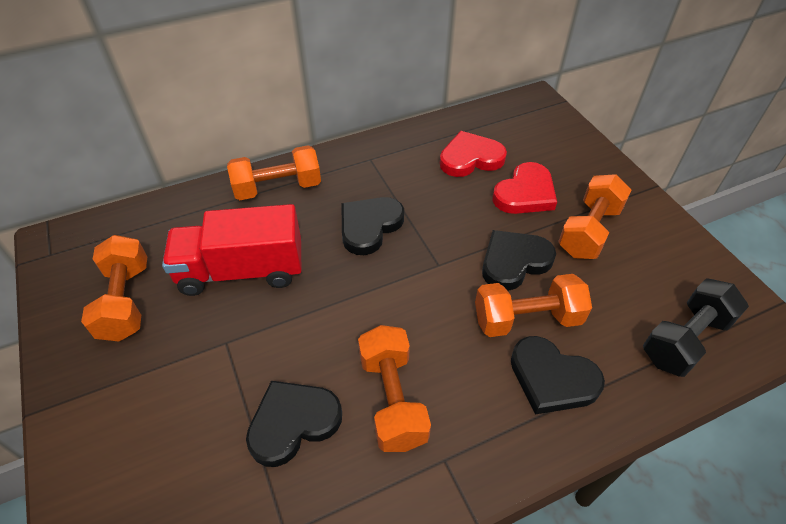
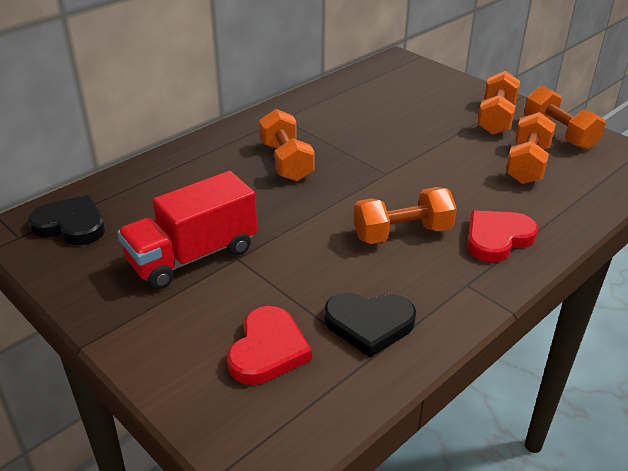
black dumbbell: 1 -> 0
black heart: 4 -> 2

